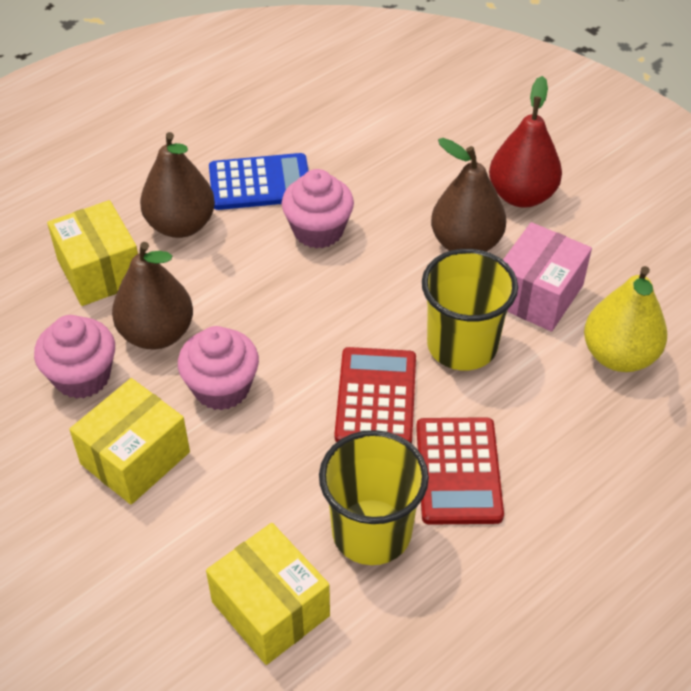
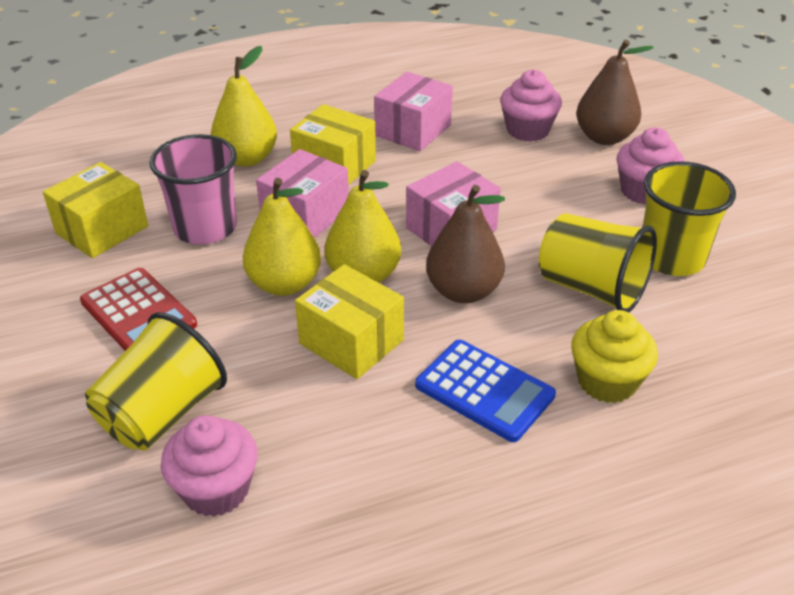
brown pear: 3 -> 2
pink box: 1 -> 3
pink cup: 0 -> 1
red calculator: 2 -> 1
red pear: 1 -> 0
yellow cup: 2 -> 3
yellow cupcake: 0 -> 1
yellow pear: 1 -> 3

